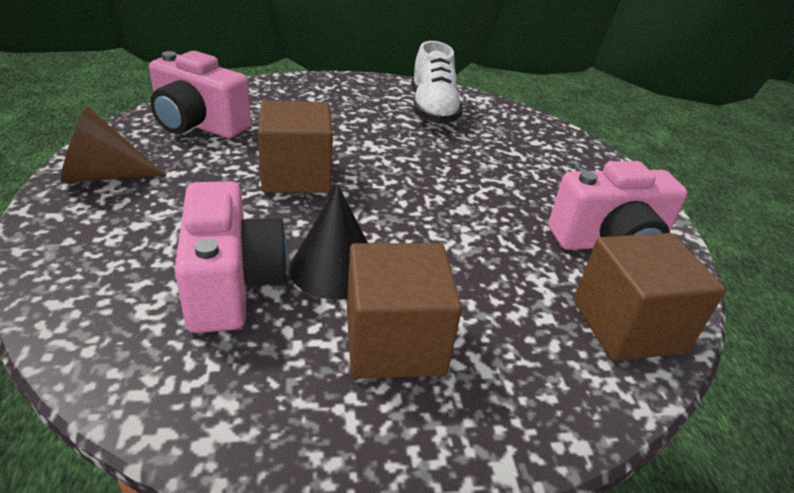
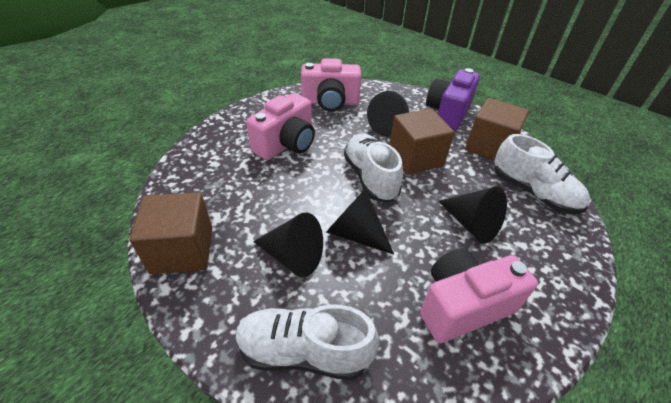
black cone: 1 -> 4
brown cone: 1 -> 0
purple camera: 0 -> 1
white shoe: 1 -> 3

